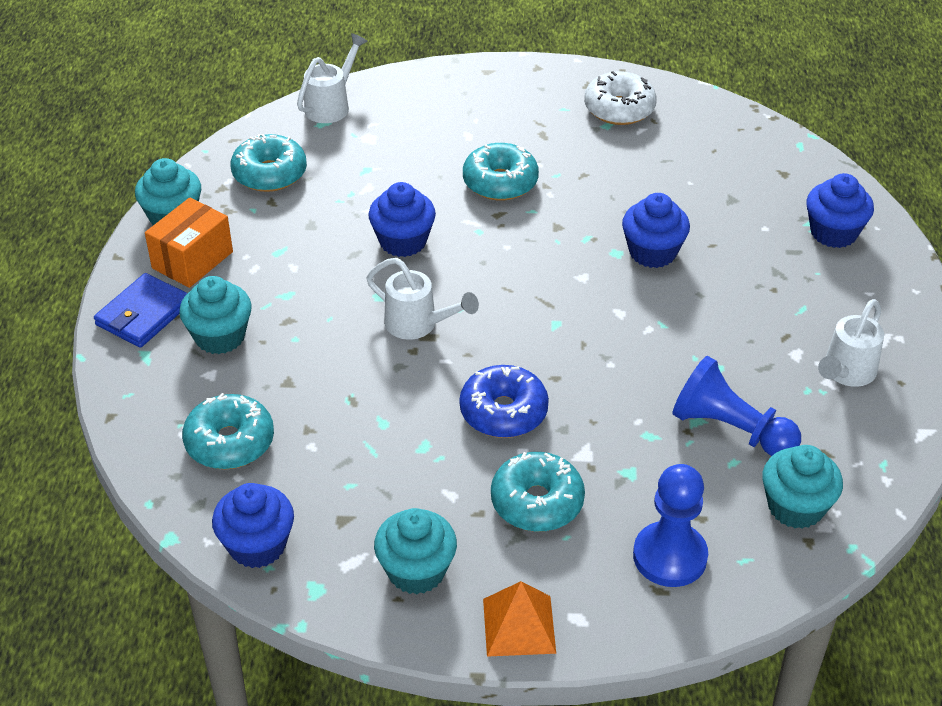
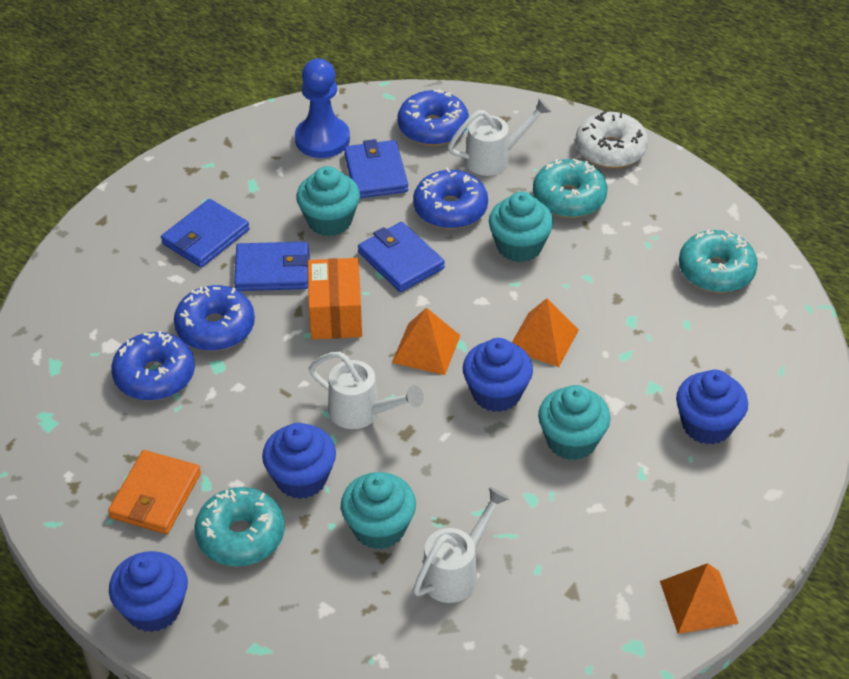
blue donut: 1 -> 4
blue pawn: 2 -> 1
blue wallet: 1 -> 4
orange pyramid: 1 -> 3
orange wallet: 0 -> 1
turquoise donut: 4 -> 3

